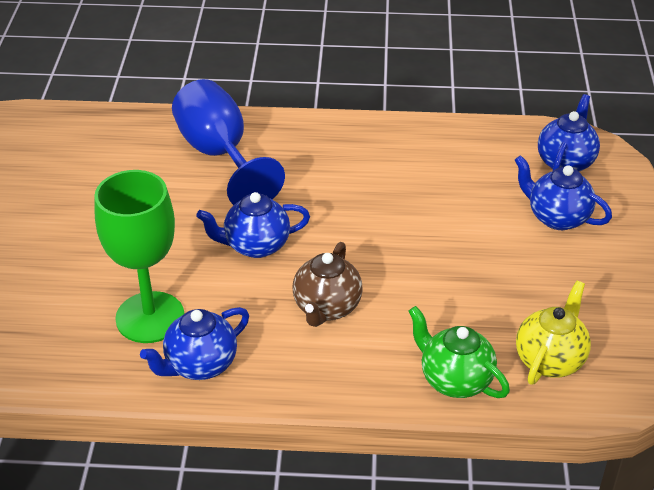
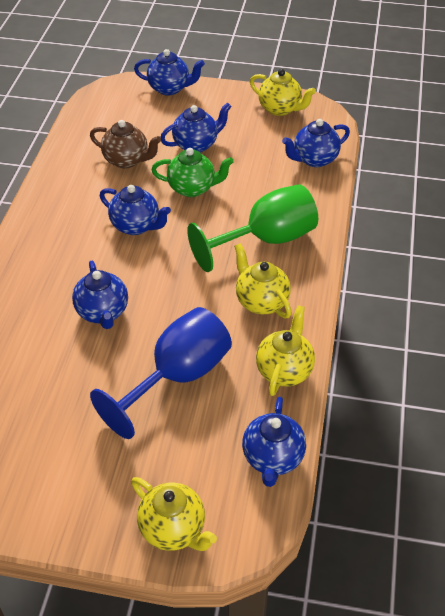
blue teapot: 4 -> 6
yellow teapot: 1 -> 4

